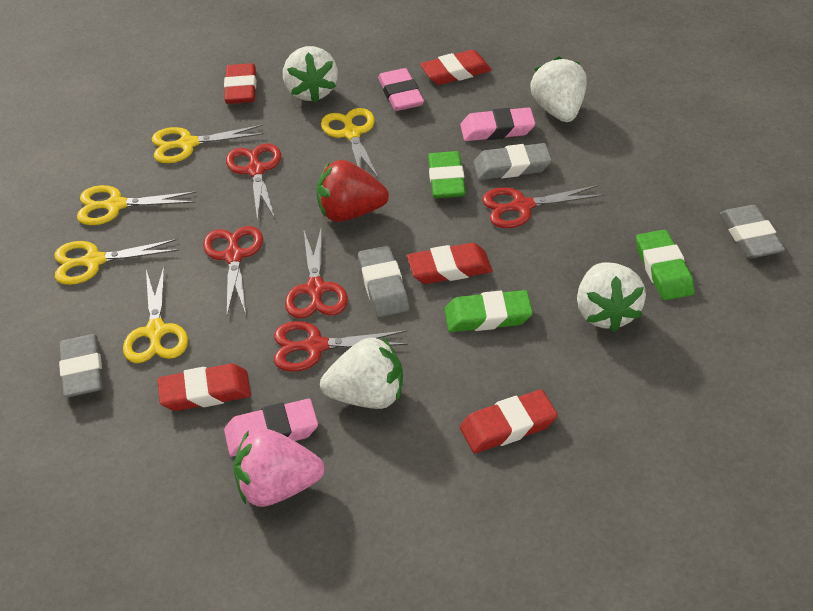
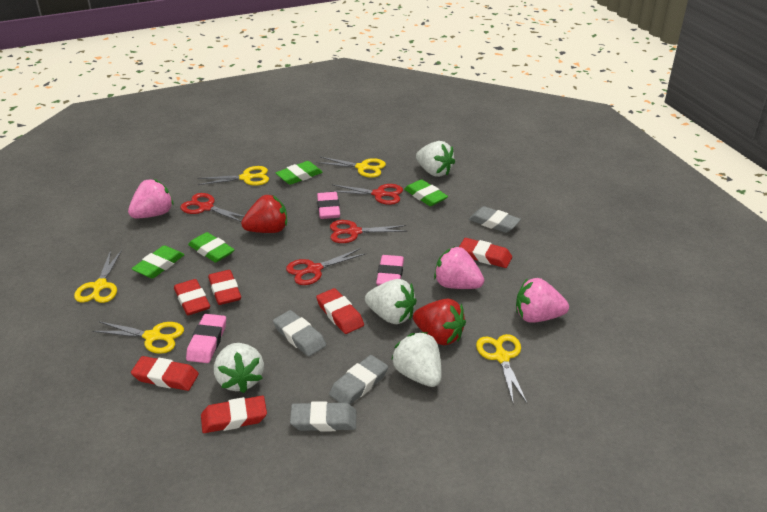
green eraser: 3 -> 4
pink strawberry: 1 -> 3
red eraser: 5 -> 6
red scissors: 5 -> 4
red strawberry: 1 -> 2

